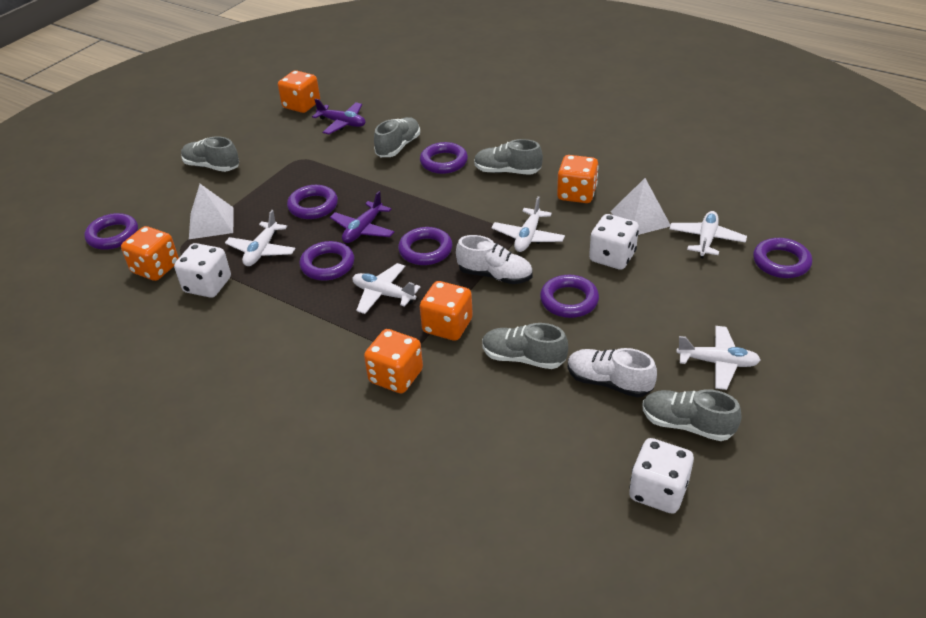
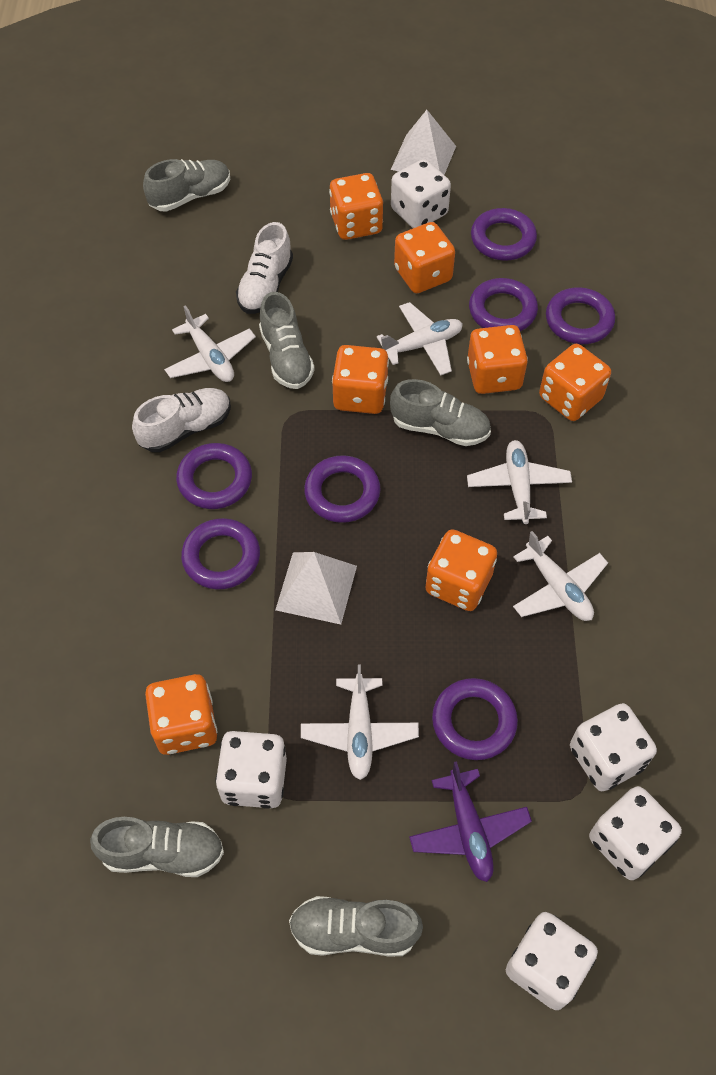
orange dice: 5 -> 7
purple plane: 2 -> 1
white dice: 3 -> 5

